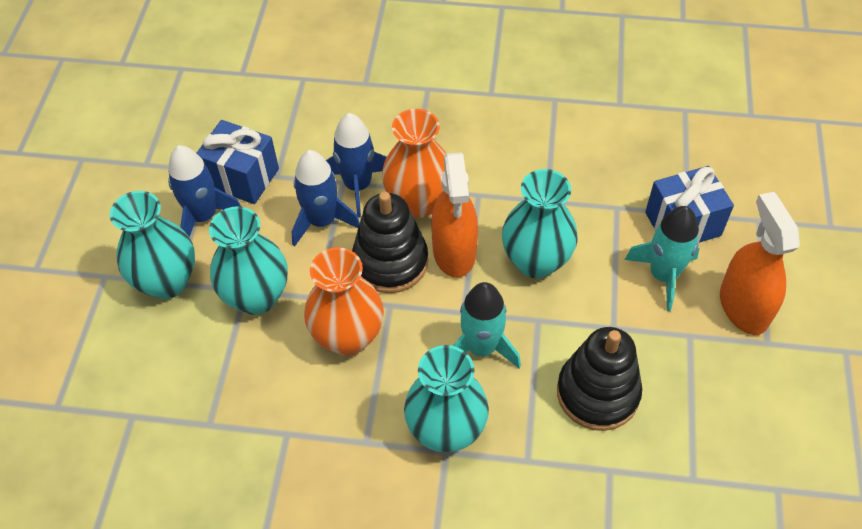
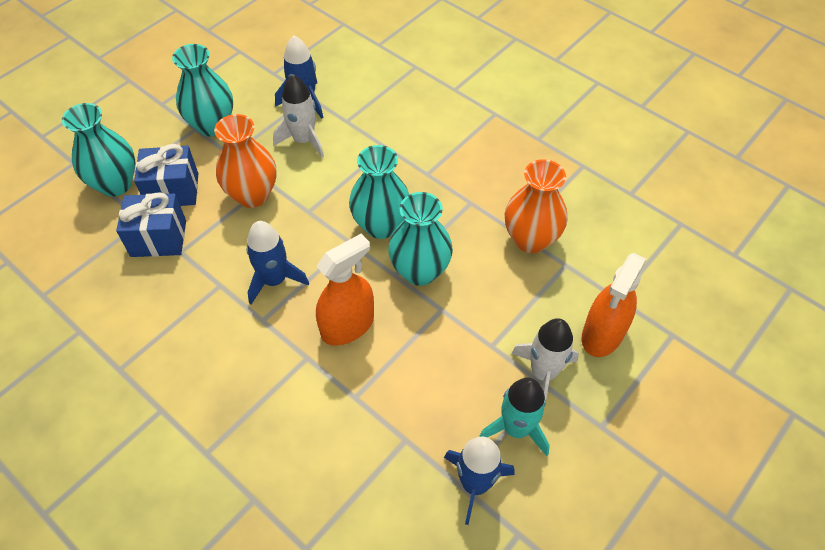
black stacking toy: 2 -> 0
turquoise rocket: 2 -> 1
white rocket: 0 -> 2

